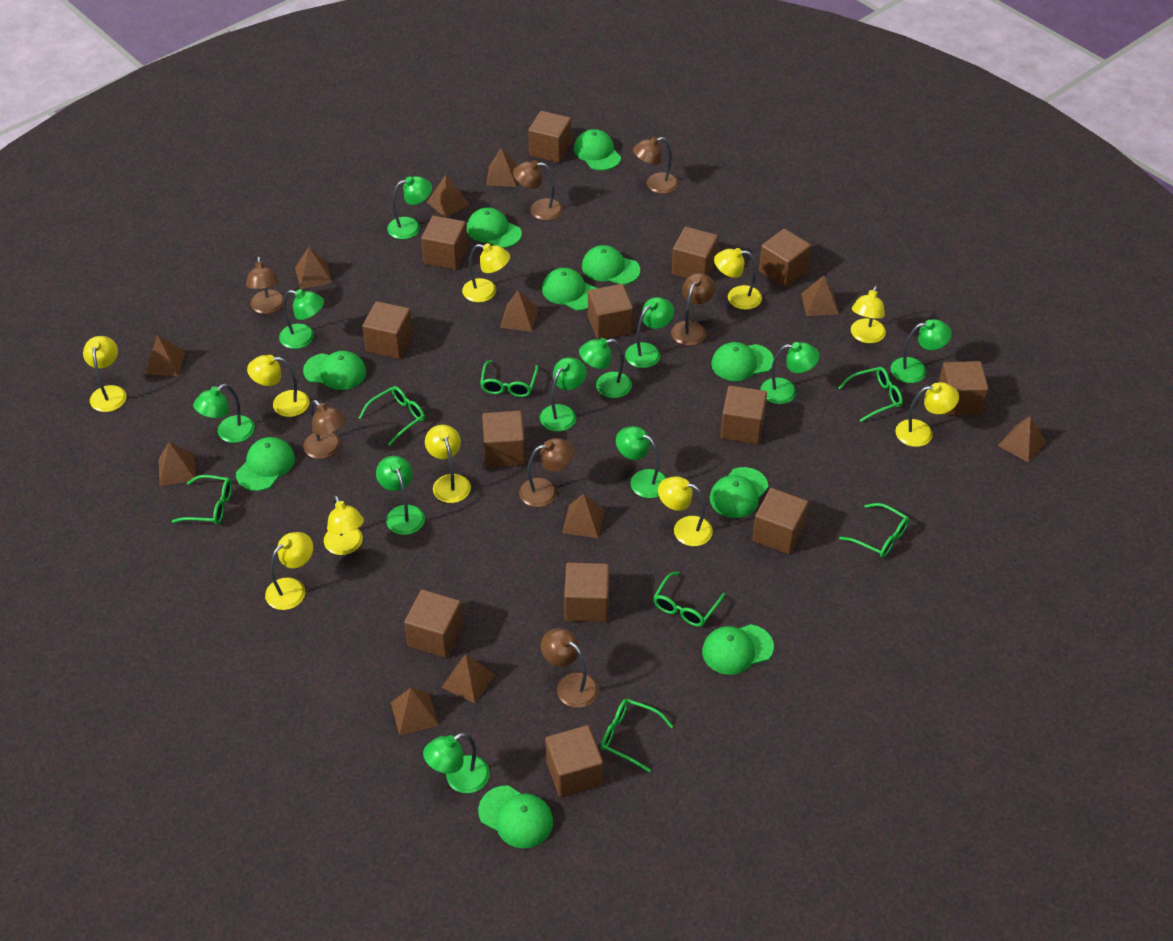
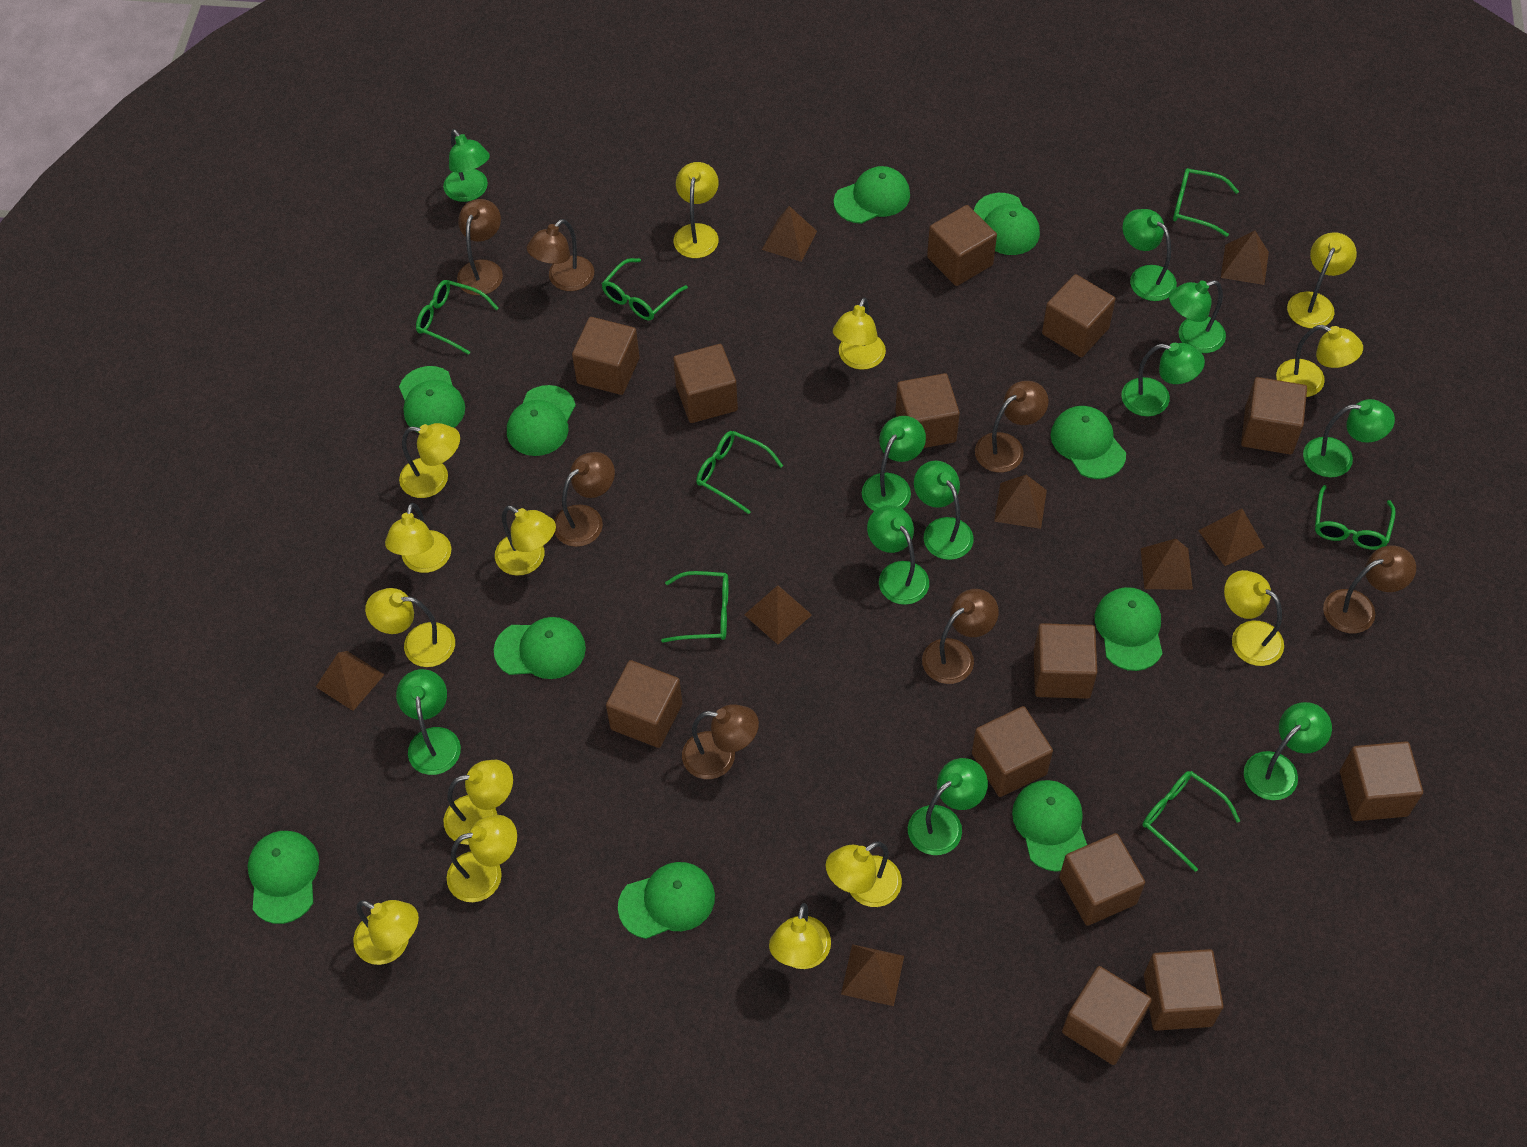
brown pyramid: 11 -> 8
yellow lamp: 10 -> 14

